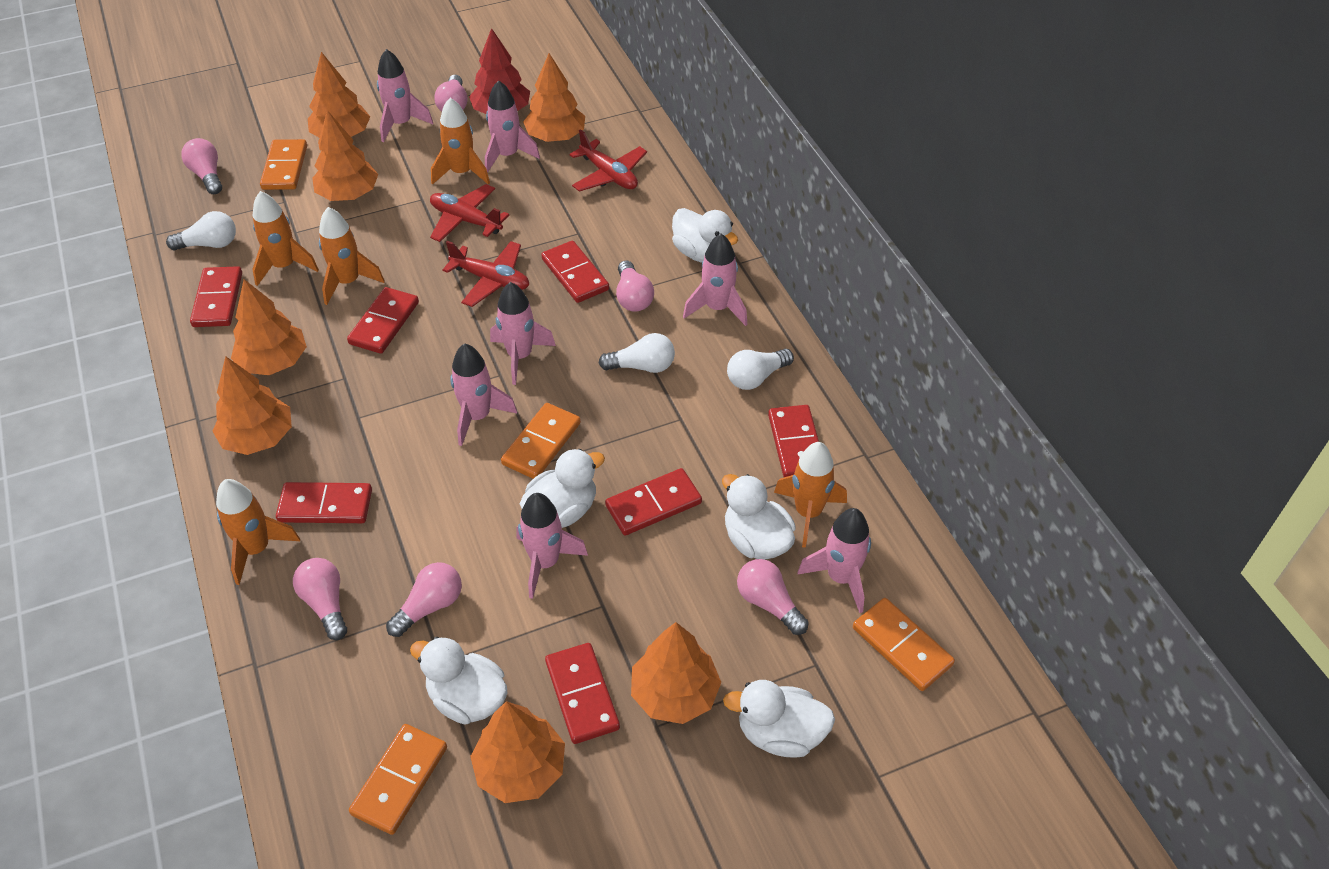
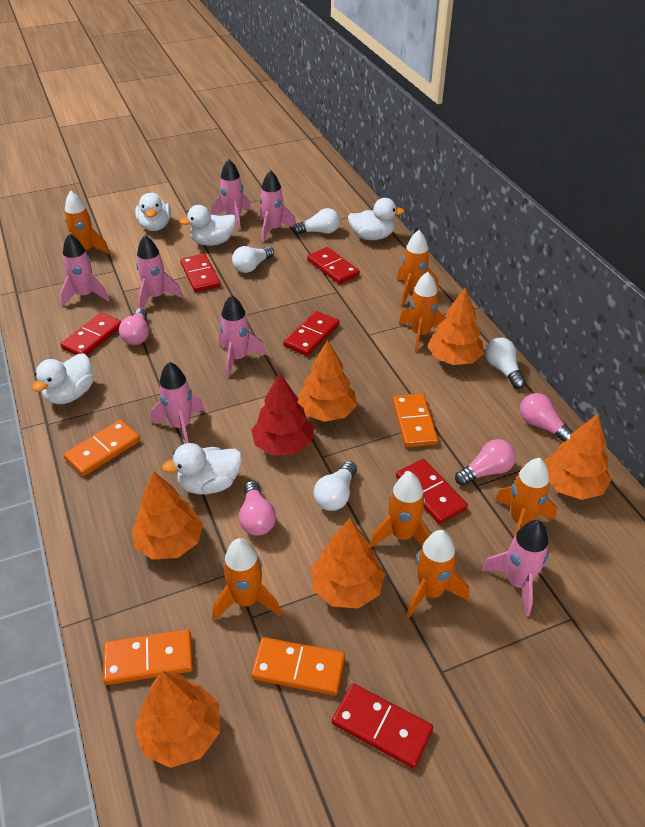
orange rocket: 5 -> 7
orange tree: 7 -> 6
pink light bulb: 6 -> 4
red domino: 7 -> 6
red plane: 3 -> 0
white light bulb: 3 -> 4

